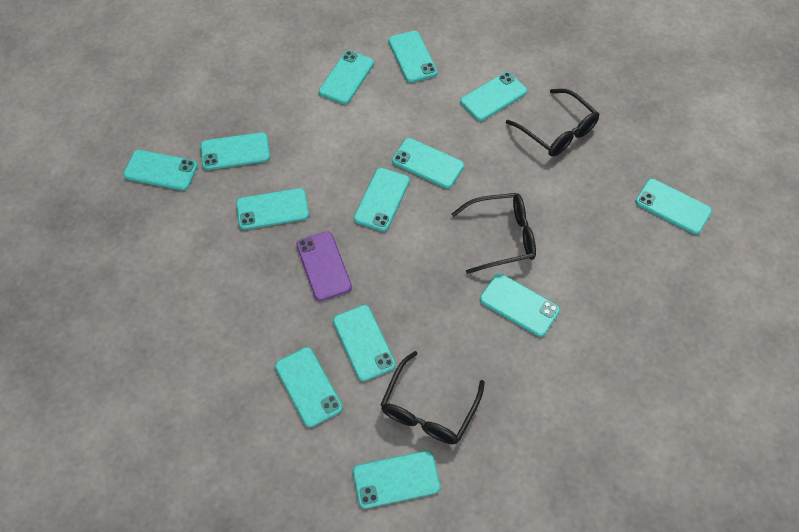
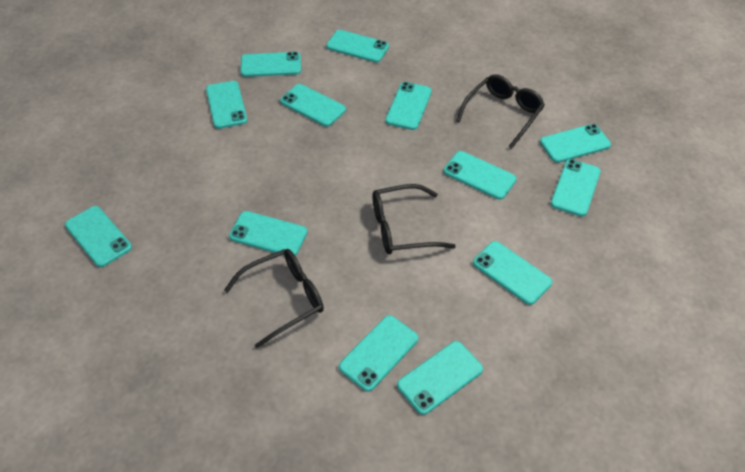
purple phone: 1 -> 0

